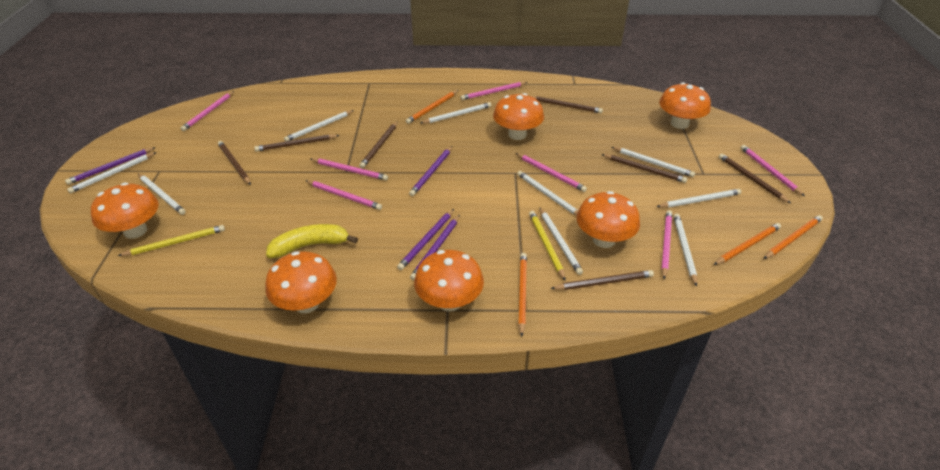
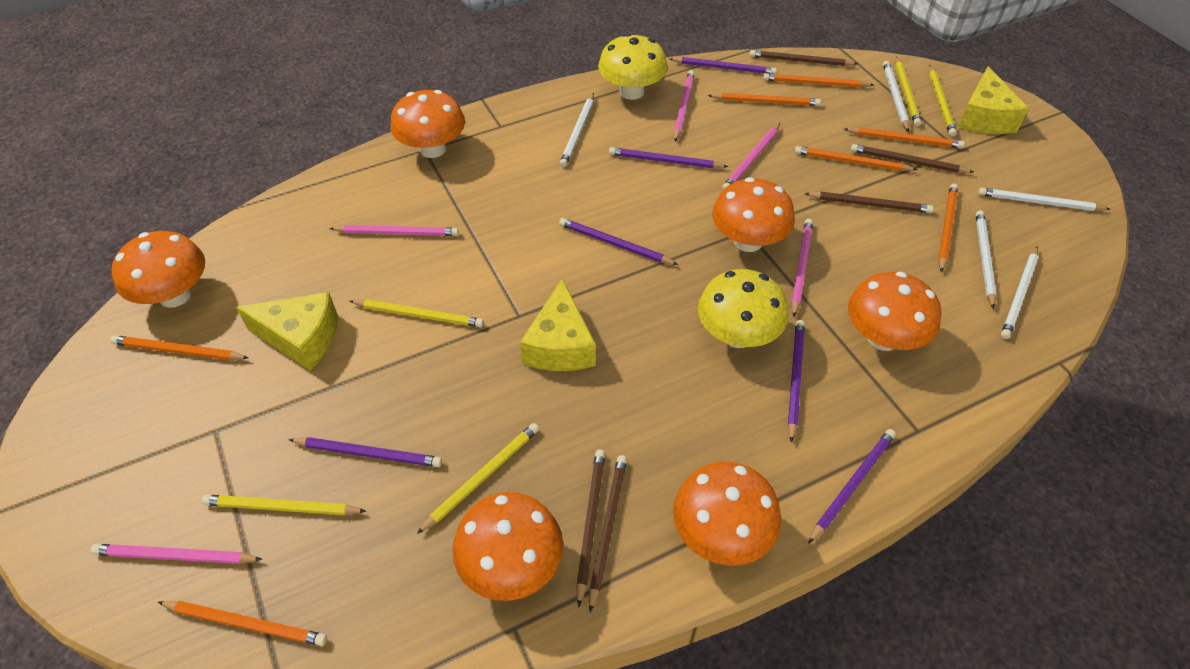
brown pencil: 7 -> 5
orange pencil: 4 -> 7
pink pencil: 7 -> 5
purple pencil: 4 -> 6
white pencil: 9 -> 5
yellow banana: 1 -> 0
yellow cheese: 0 -> 3
yellow mushroom: 0 -> 2
yellow pencil: 2 -> 5

